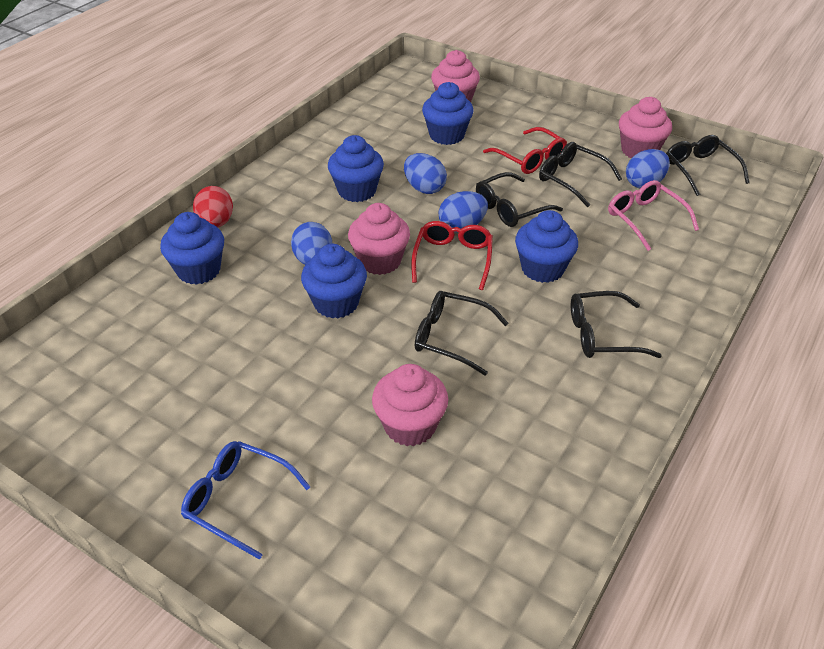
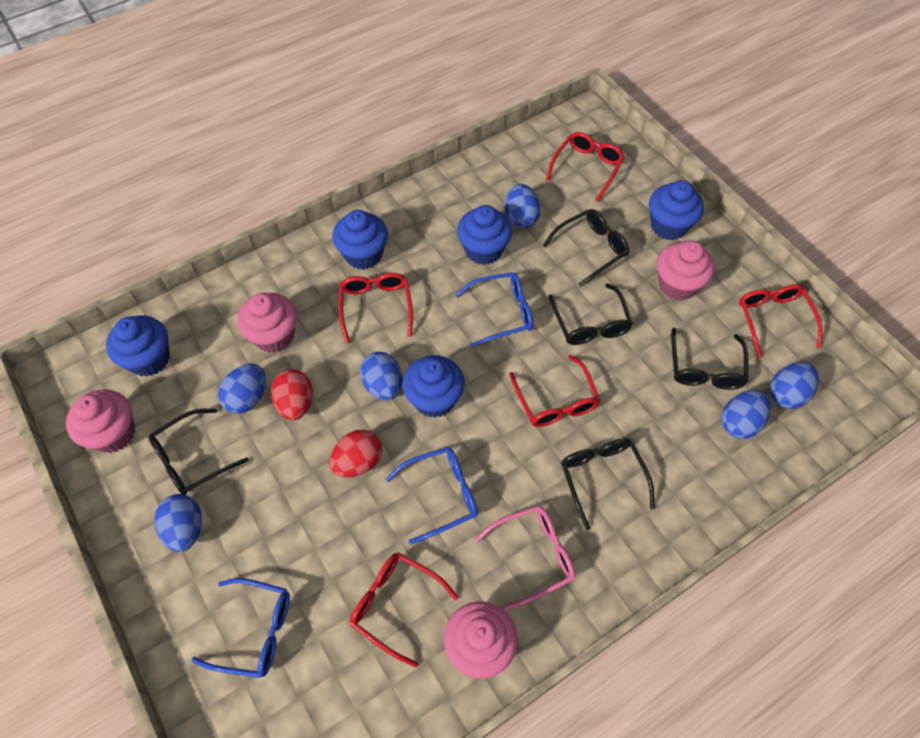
blue egg: 4 -> 6
blue glasses: 1 -> 3
red egg: 1 -> 2
red glasses: 2 -> 5

